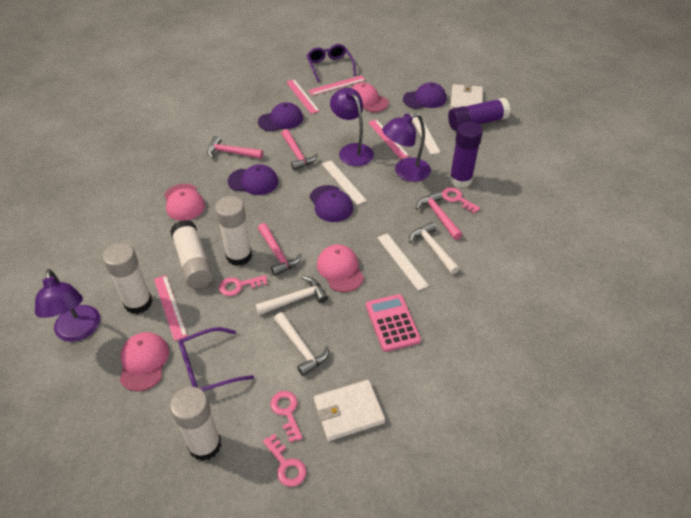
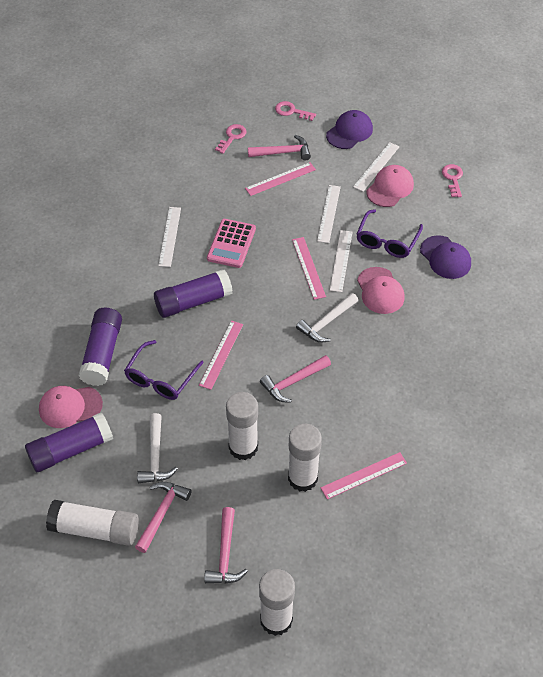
pink cap: 4 -> 3
pink key: 4 -> 3
purple cap: 4 -> 2
purple glue stick: 2 -> 3
purple lamp: 3 -> 0
white hammer: 3 -> 2
white ruler: 3 -> 4
white wallet: 2 -> 0

